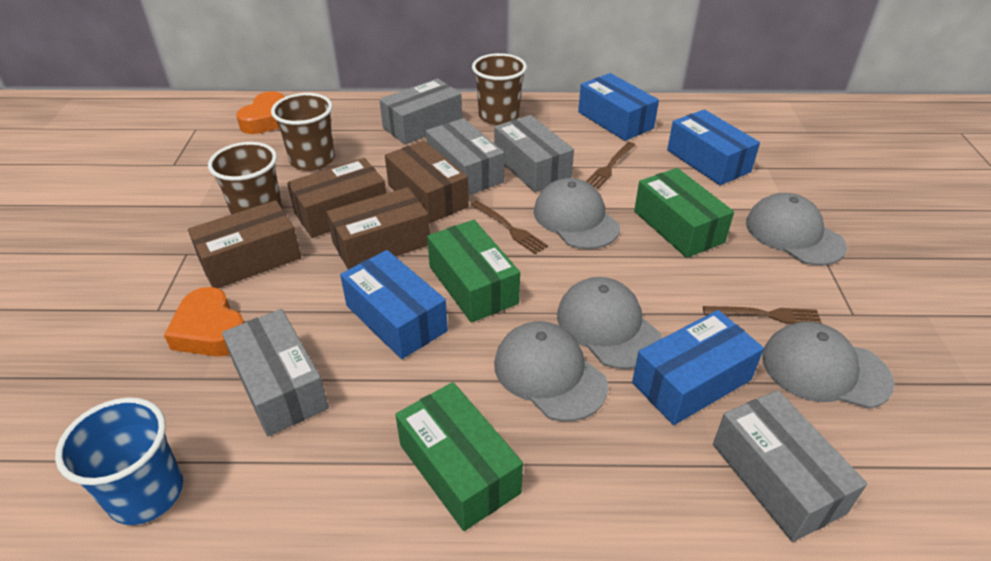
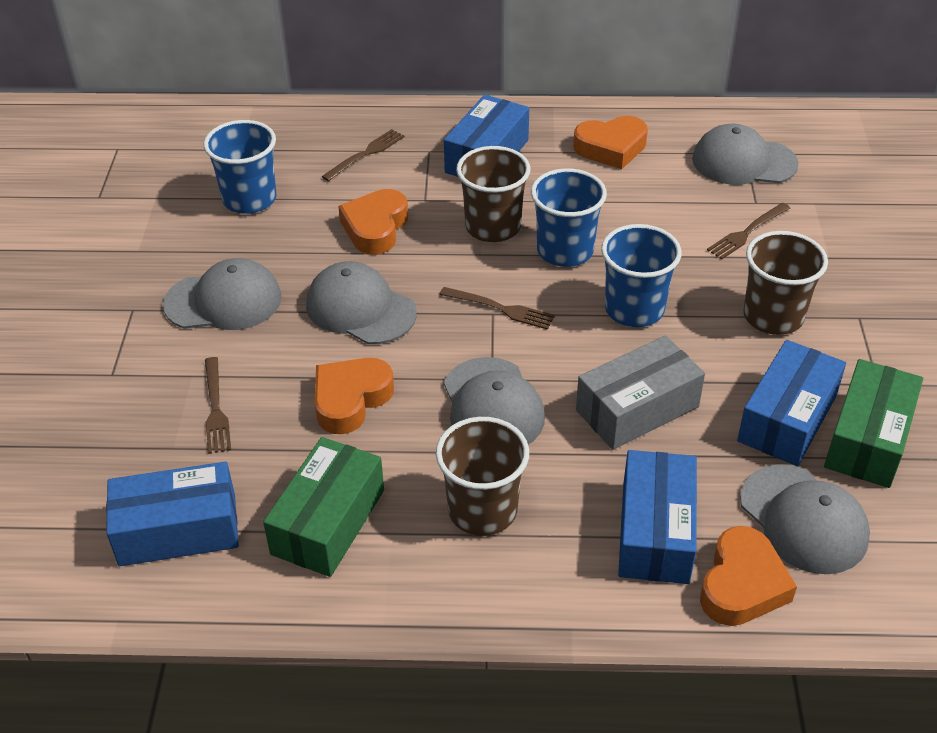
blue cup: 1 -> 3
brown box: 4 -> 0
brown fork: 3 -> 4
green box: 3 -> 2
grey box: 5 -> 1
orange heart: 2 -> 4

